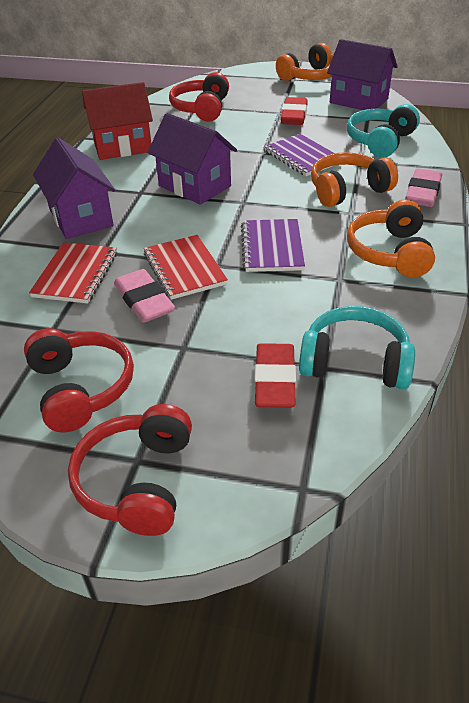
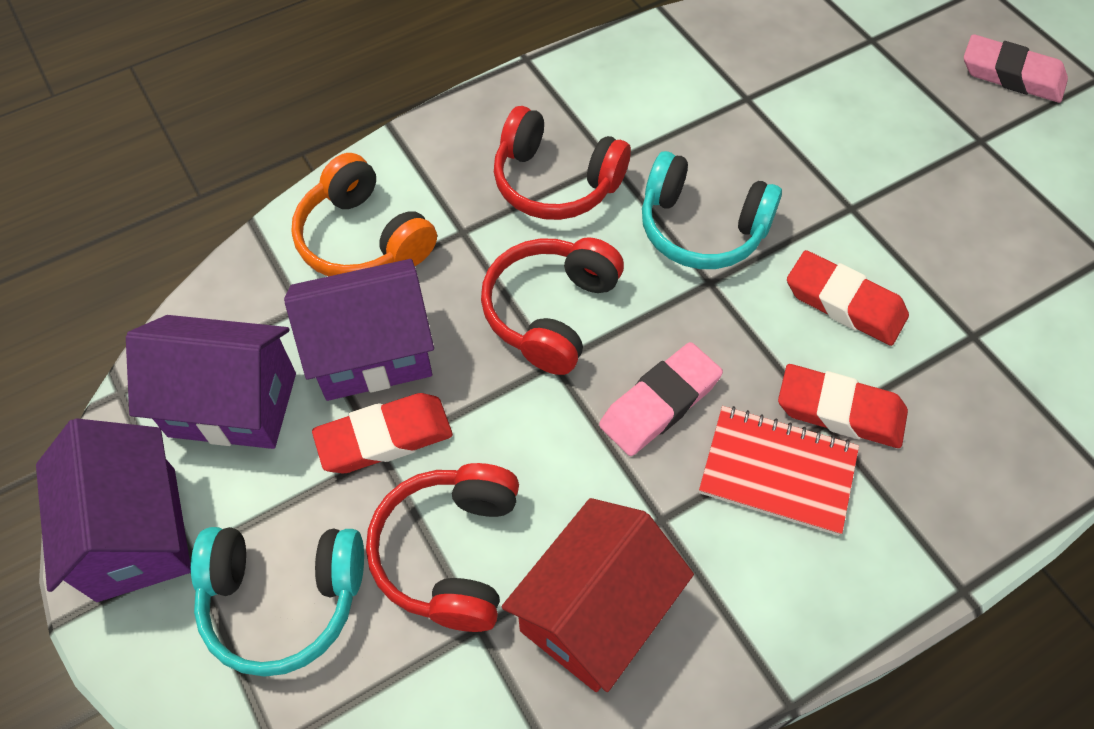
orange headphones: 3 -> 1
purple notebook: 2 -> 0
red eraser: 2 -> 3
red notebook: 2 -> 1

